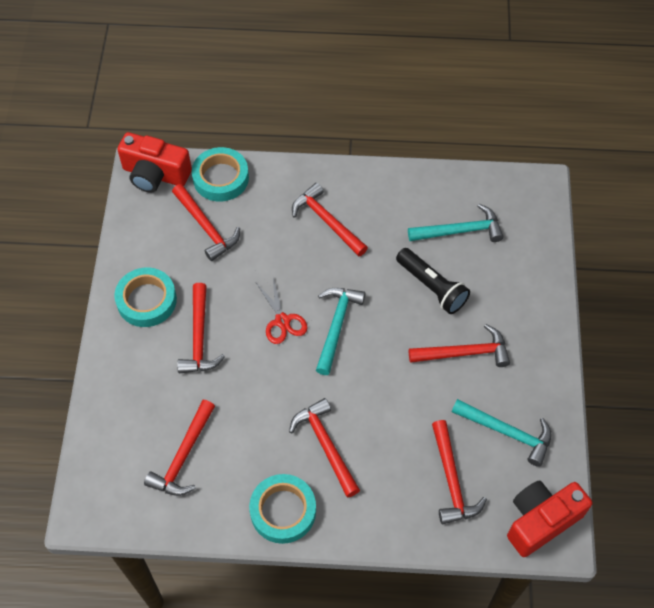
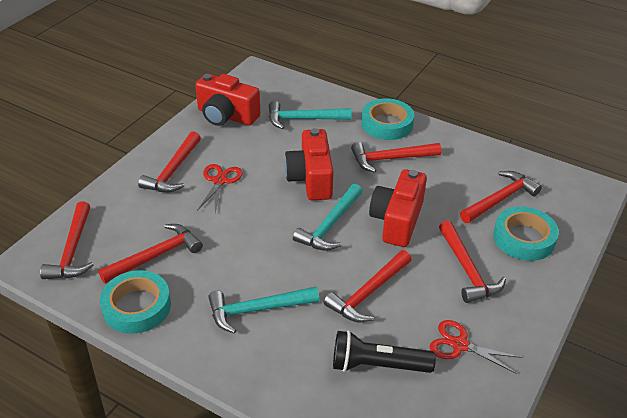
red camera: 2 -> 3
red scissors: 1 -> 2

